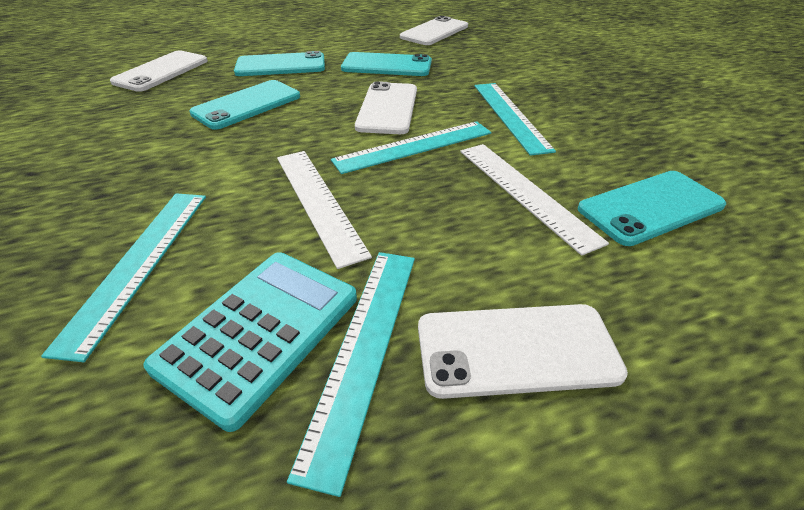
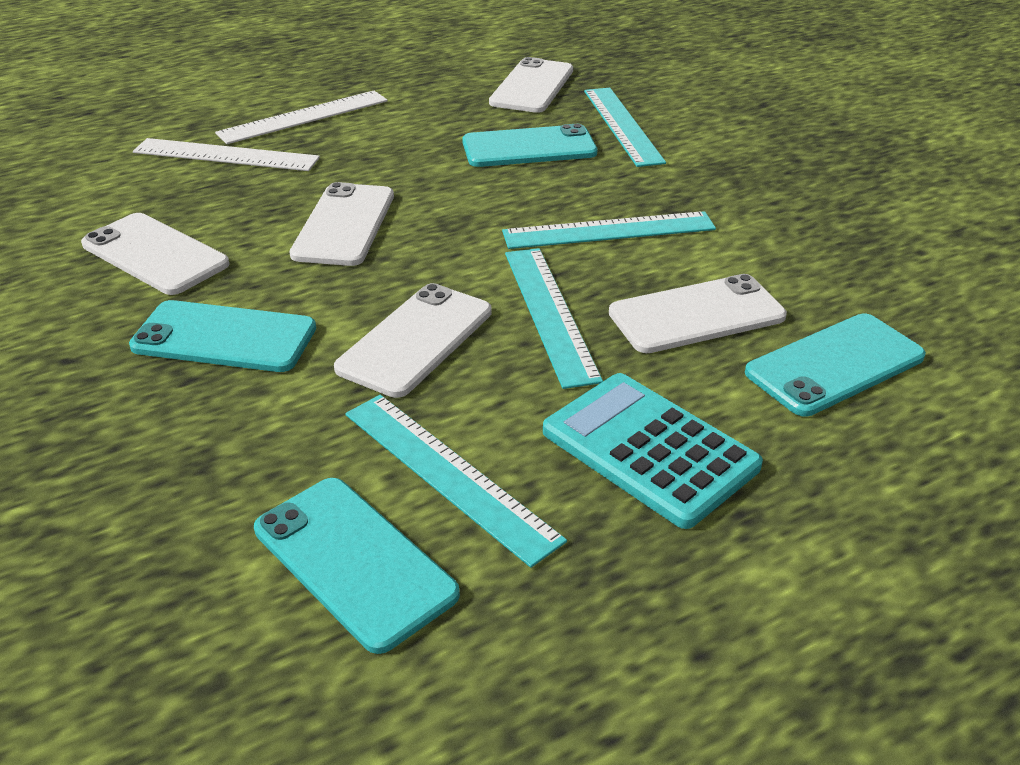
white phone: 4 -> 5

